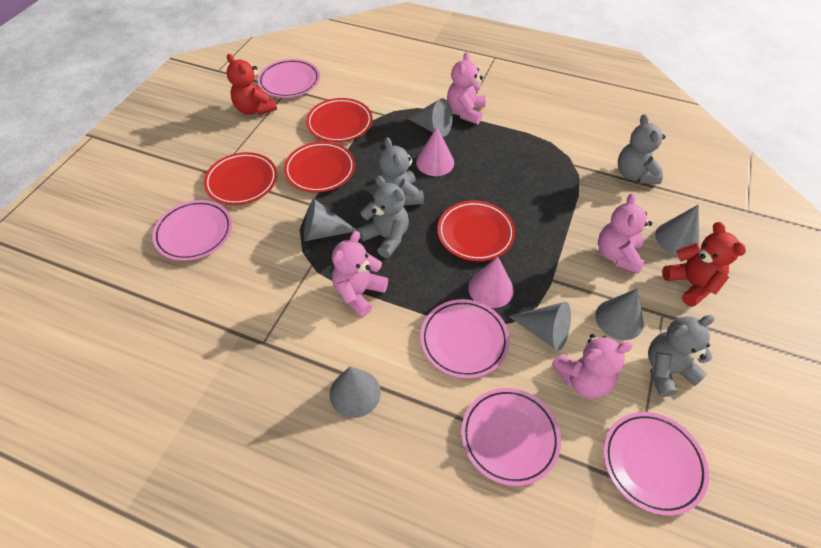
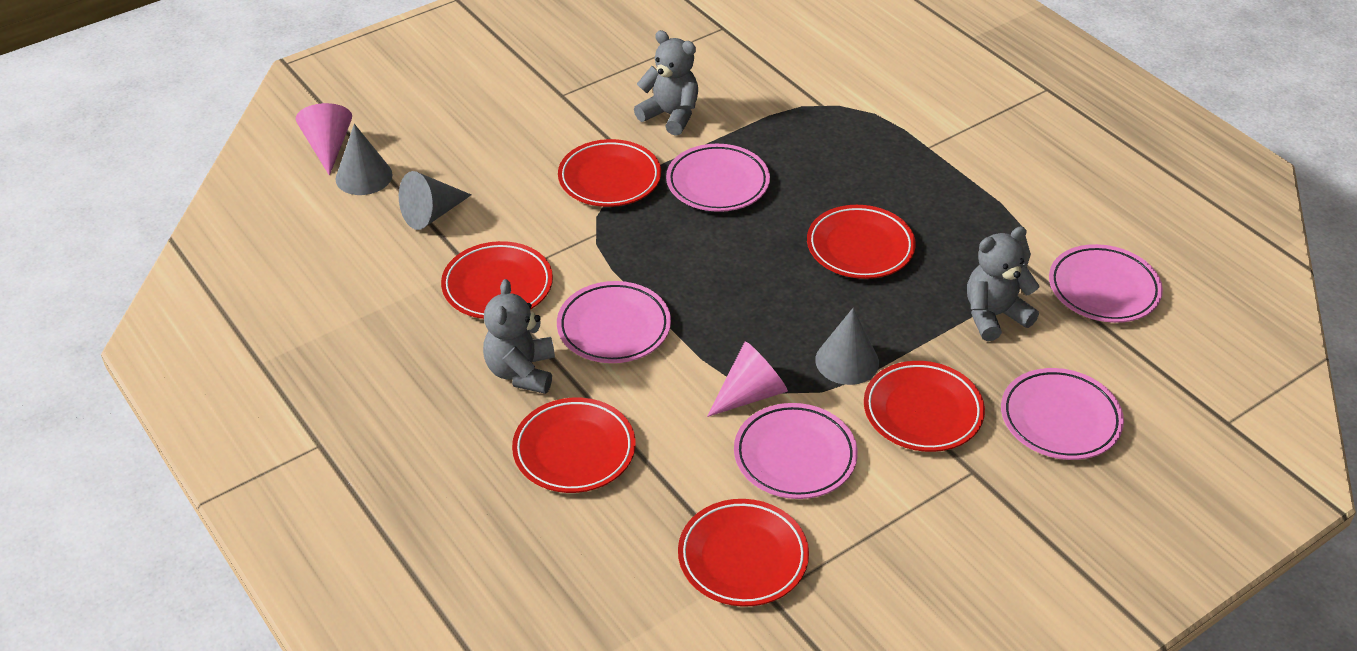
grey cone: 6 -> 3
grey teddy bear: 4 -> 3
pink teddy bear: 4 -> 0
red plate: 4 -> 6
red teddy bear: 2 -> 0

